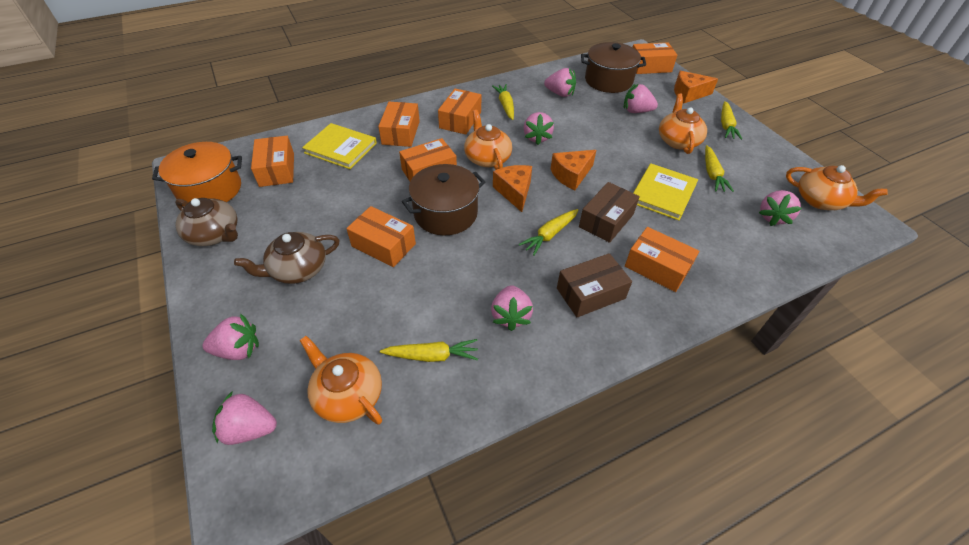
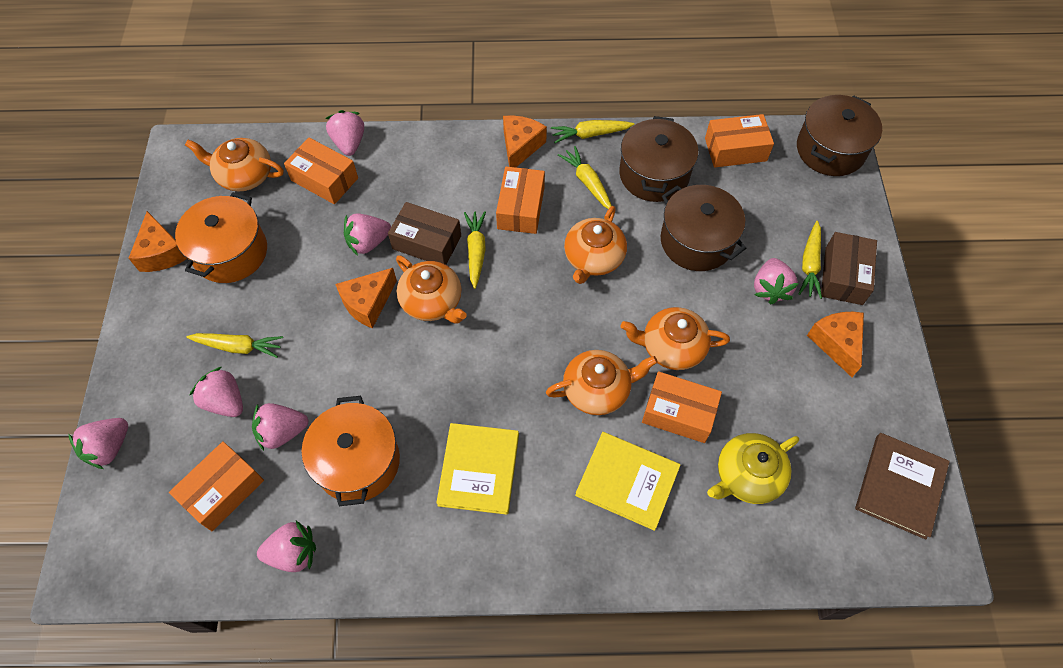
brown book: 0 -> 1
brown pot: 2 -> 3
brown teapot: 2 -> 0
orange box: 7 -> 5
orange cheese: 3 -> 4
orange pot: 1 -> 2
orange teapot: 4 -> 5
yellow teapot: 0 -> 1

